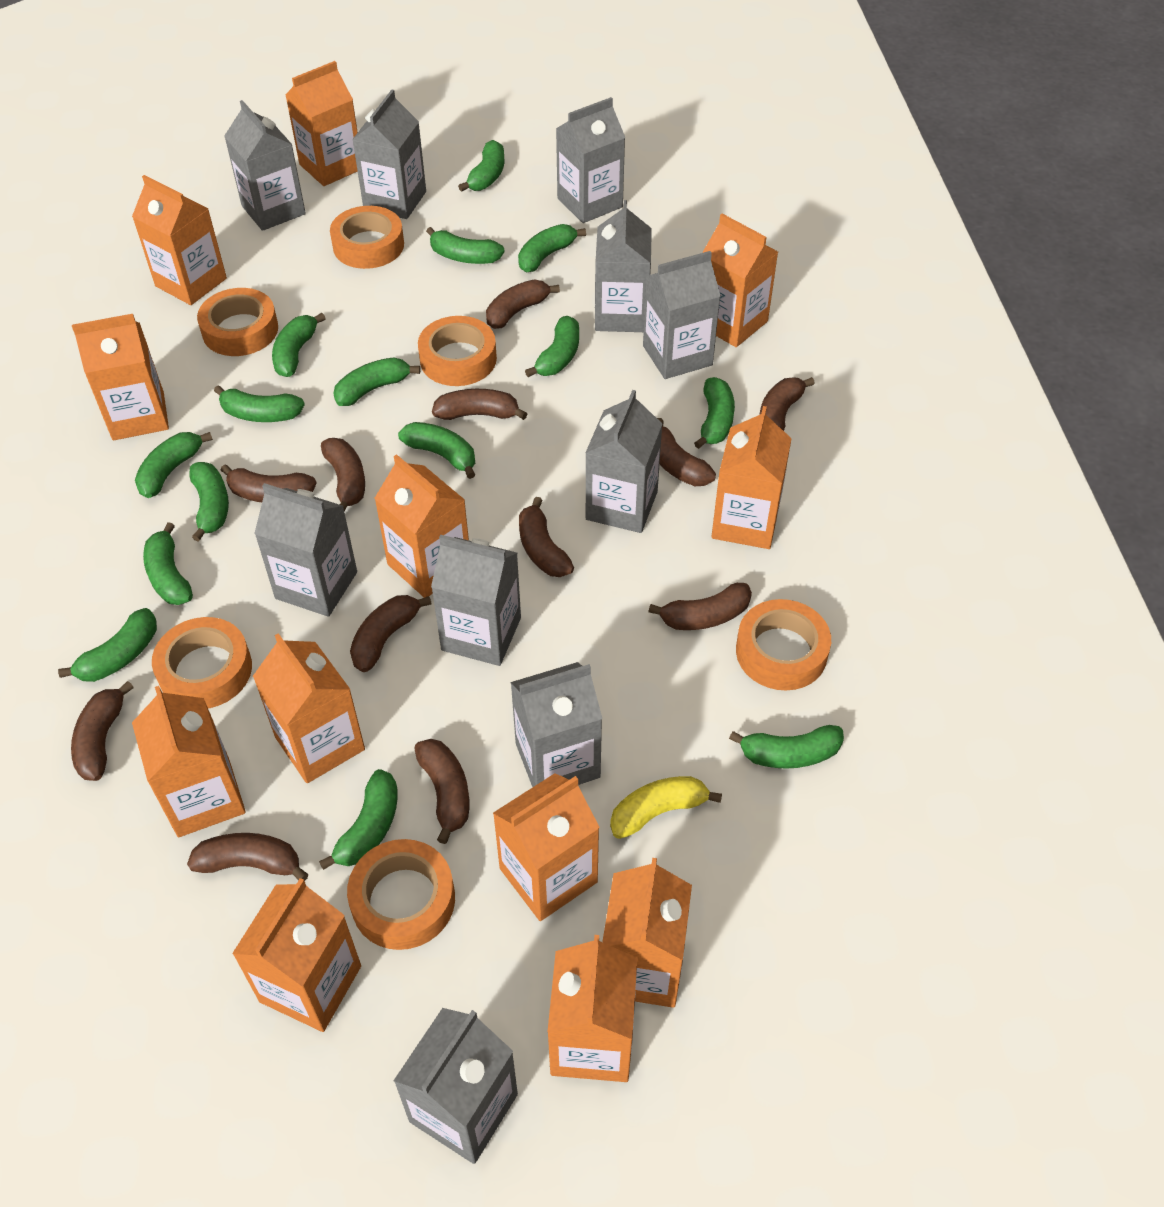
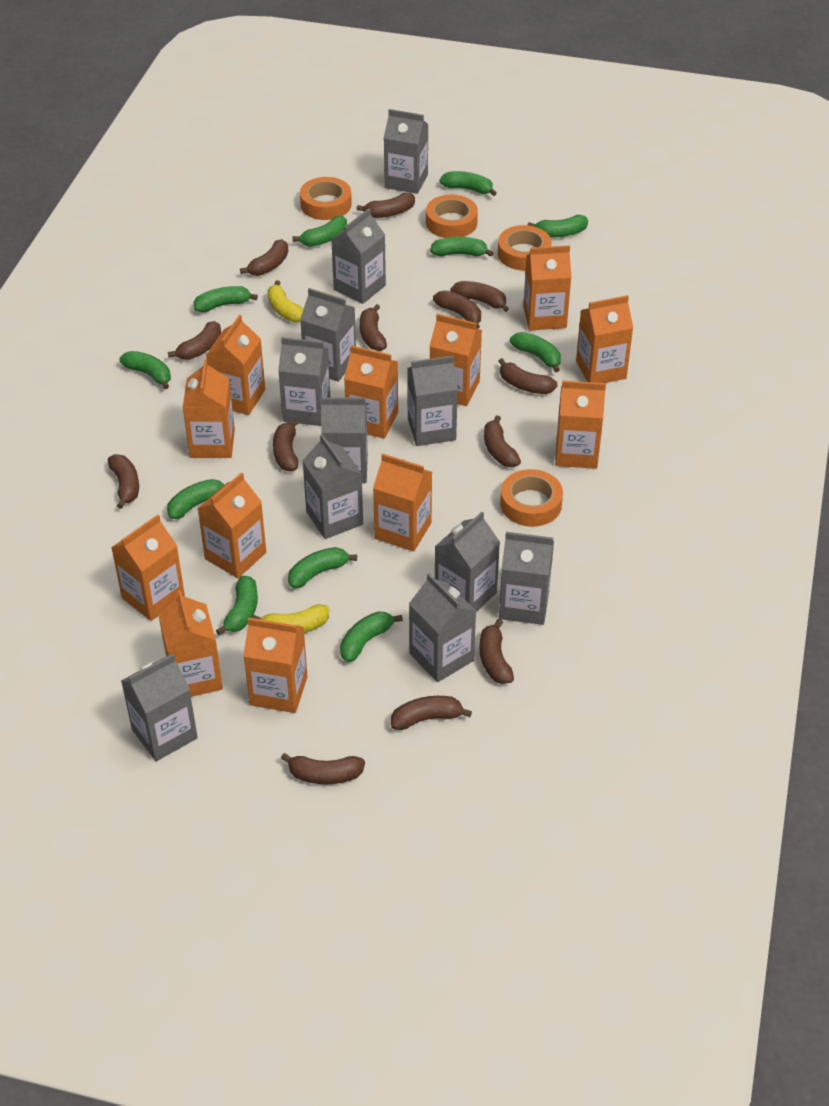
brown banana: 12 -> 13
green banana: 15 -> 11
grey carton: 10 -> 11
orange tape: 6 -> 4
yellow banana: 1 -> 2

